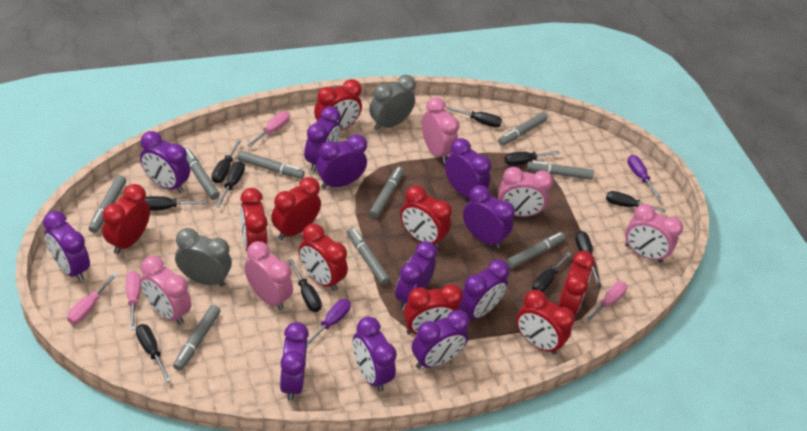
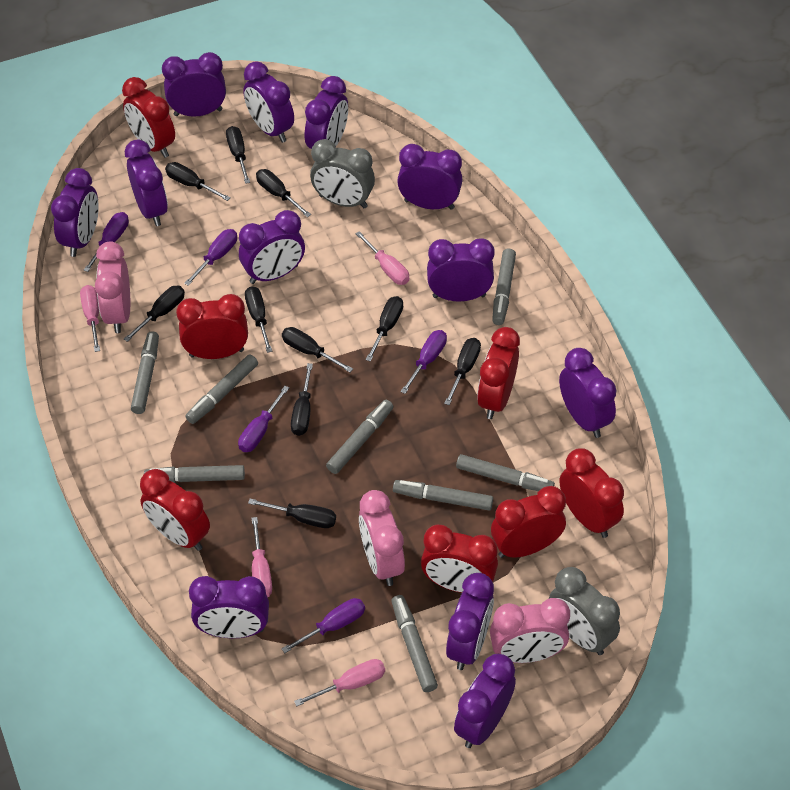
grey marker: 9 -> 8
pink clock: 5 -> 3
purple clock: 11 -> 12
purple screwdriver: 2 -> 5
red clock: 9 -> 7

